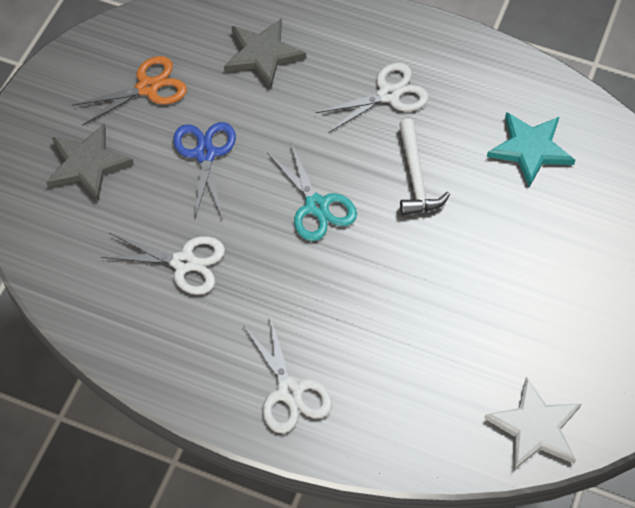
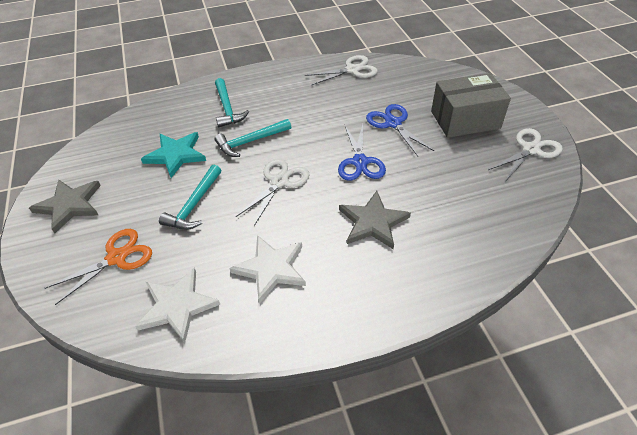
blue scissors: 1 -> 2
grey box: 0 -> 1
turquoise hammer: 0 -> 3
turquoise scissors: 1 -> 0
white hammer: 1 -> 0
white star: 1 -> 2

